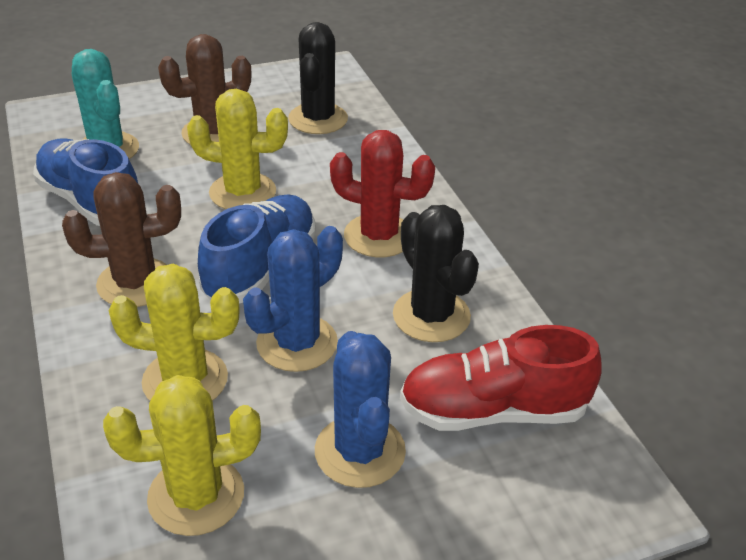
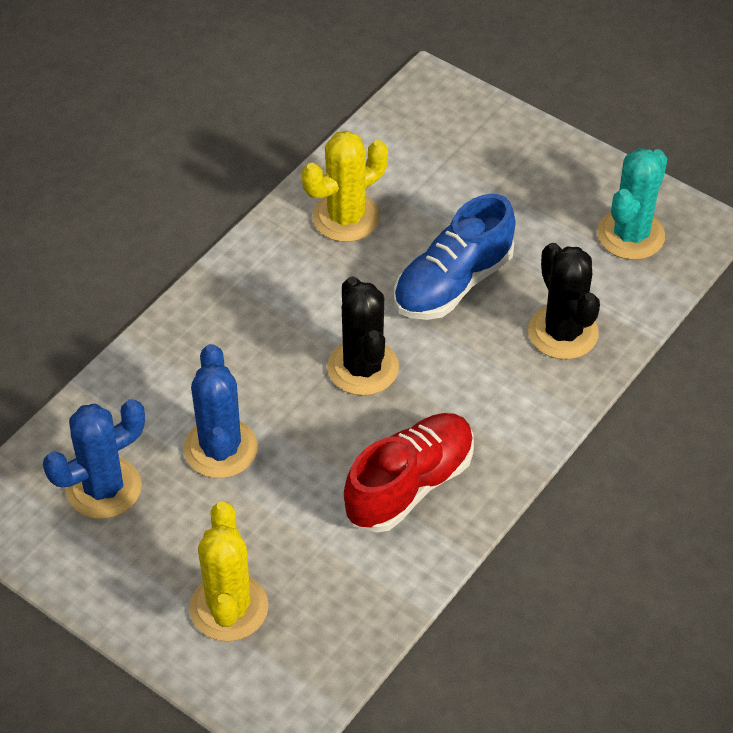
blue shoe: 2 -> 1
brown cactus: 2 -> 0
red cactus: 1 -> 0
yellow cactus: 3 -> 2

